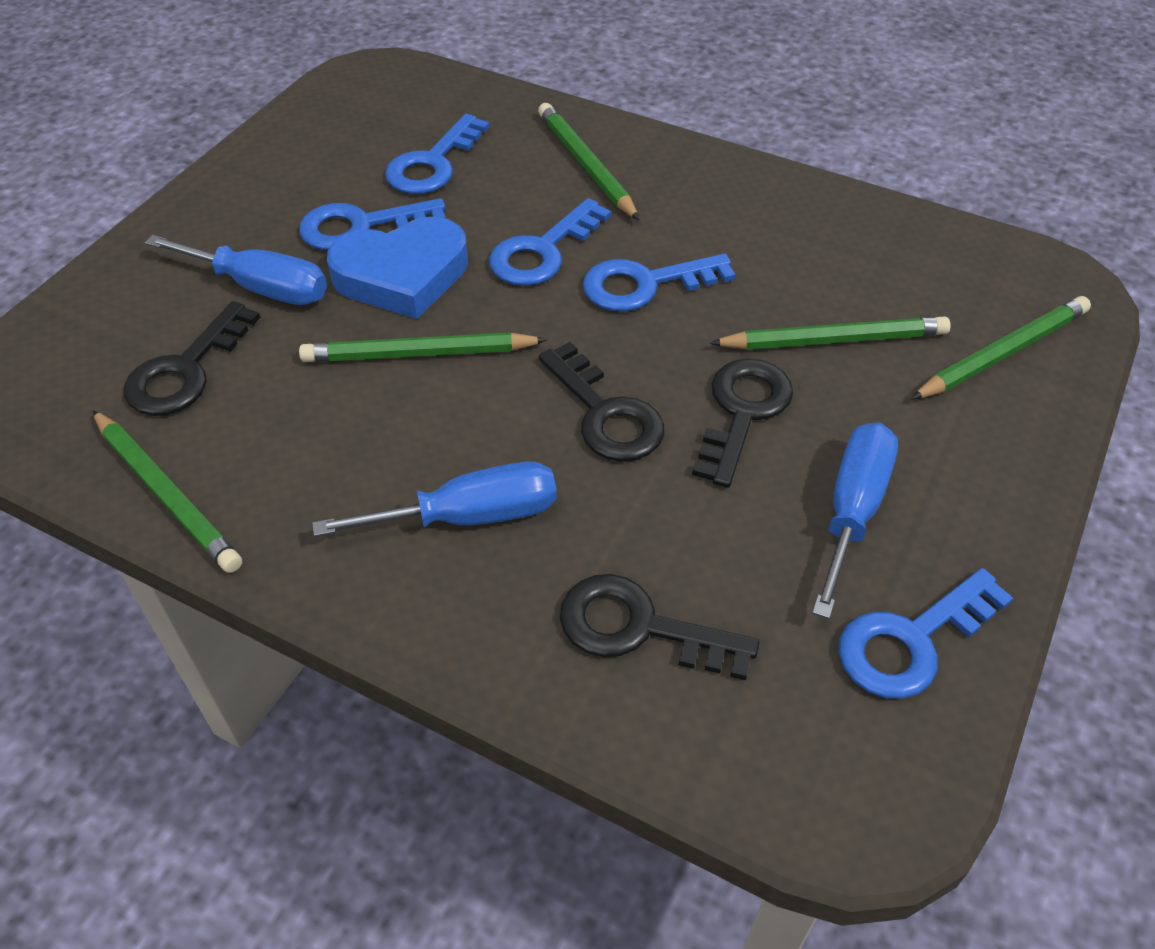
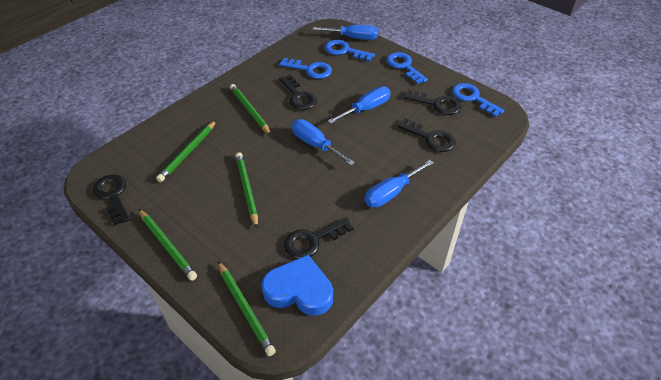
black key: 4 -> 5
blue key: 5 -> 4
blue screwdriver: 3 -> 4

